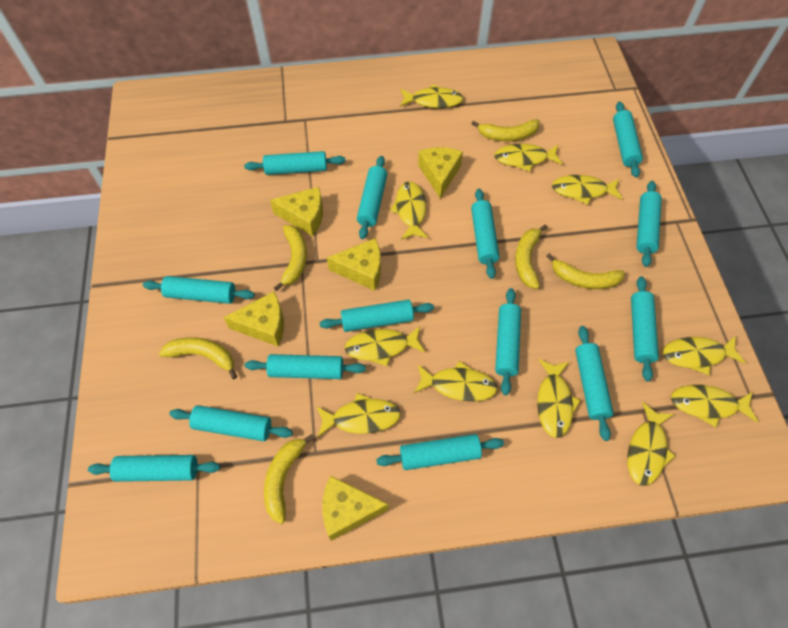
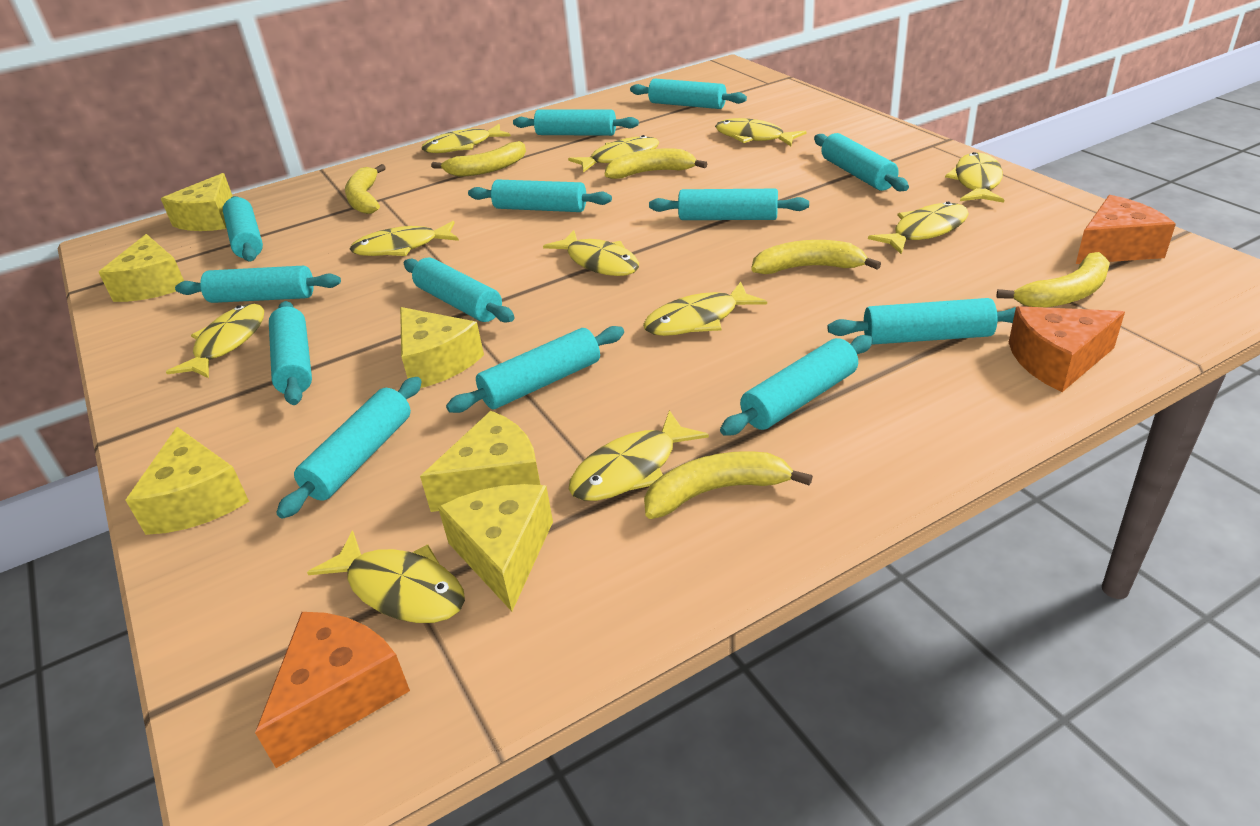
orange cheese: 0 -> 3
turquoise rolling pin: 14 -> 13
yellow cheese: 5 -> 6

